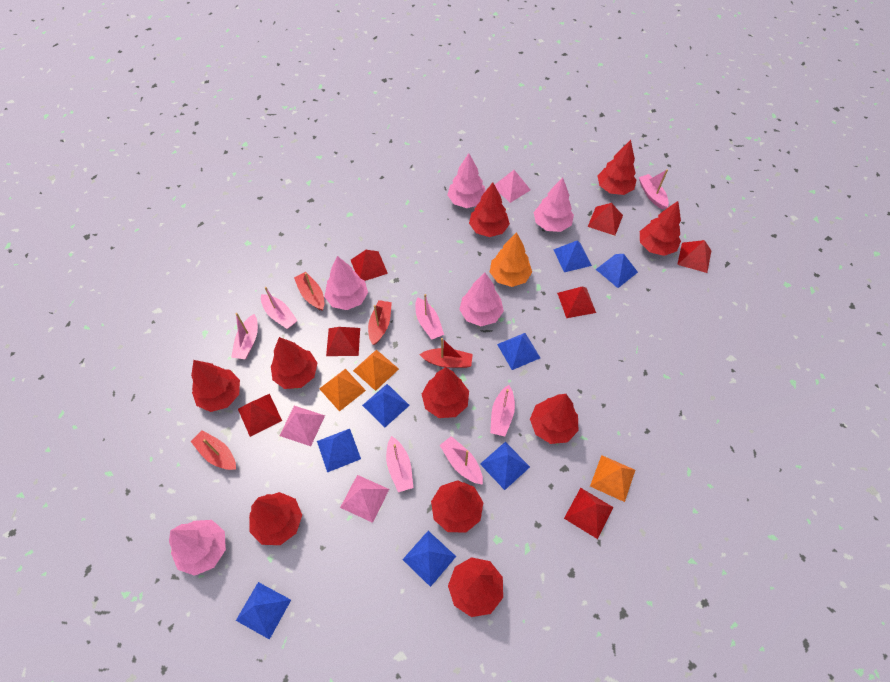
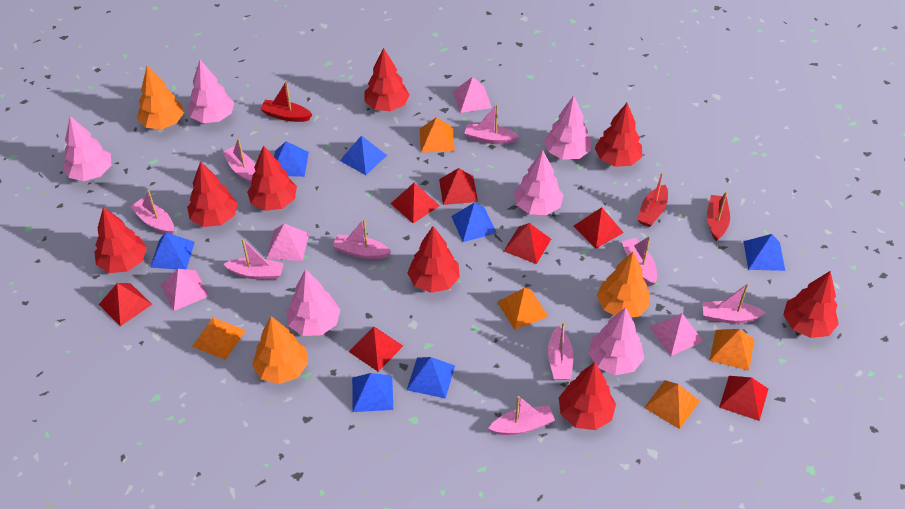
blue pyramid: 8 -> 7
orange pyramid: 3 -> 5
orange tree: 1 -> 3
pink boat: 7 -> 9
pink pyramid: 3 -> 4
pink tree: 5 -> 6
red boat: 4 -> 3
red tree: 10 -> 8

